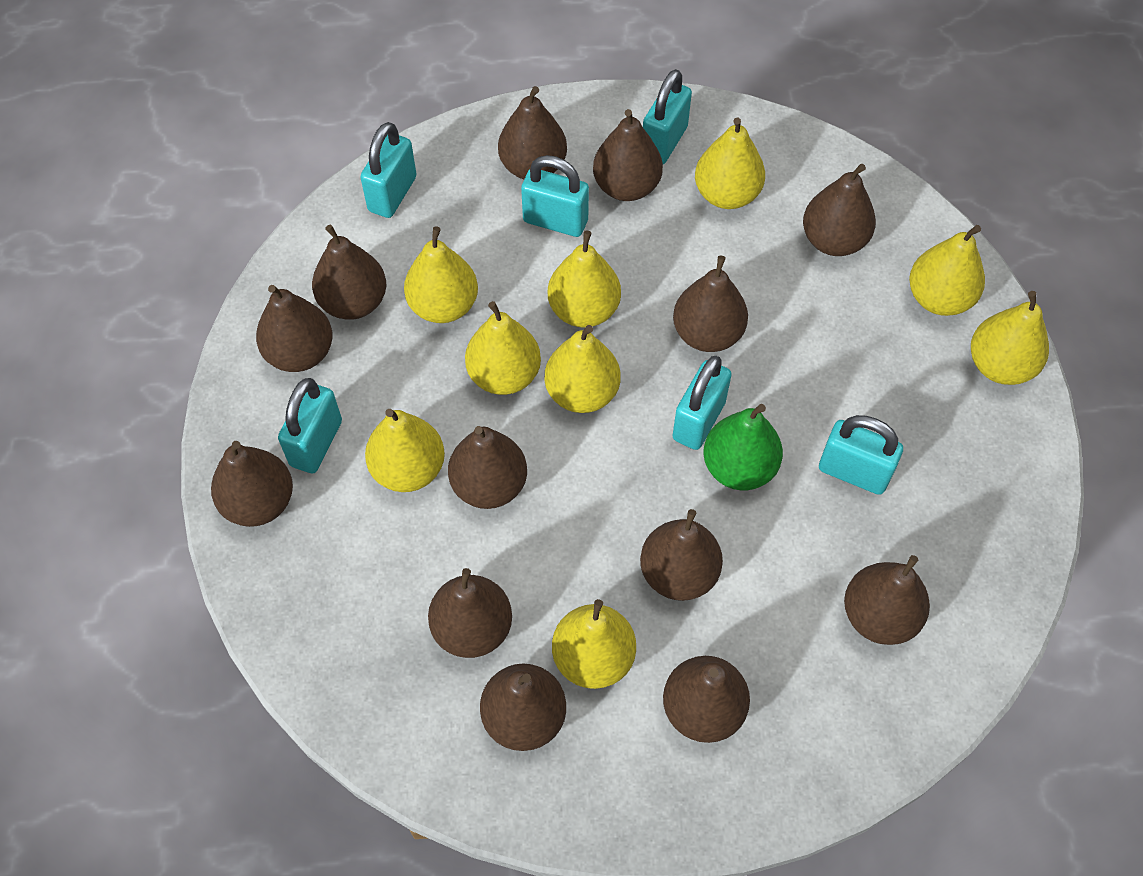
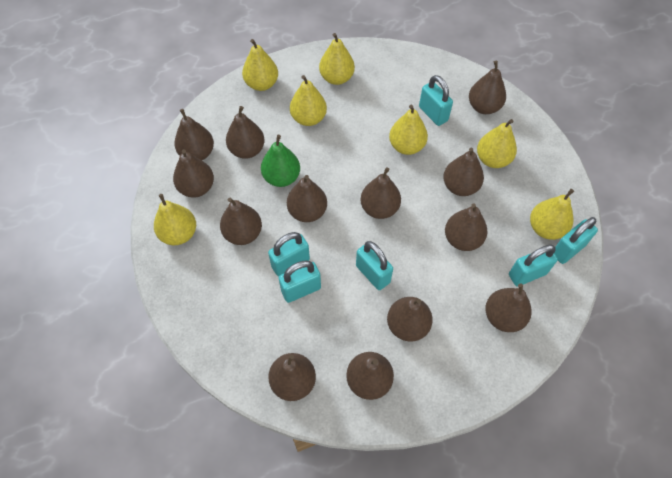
yellow pear: 9 -> 7

